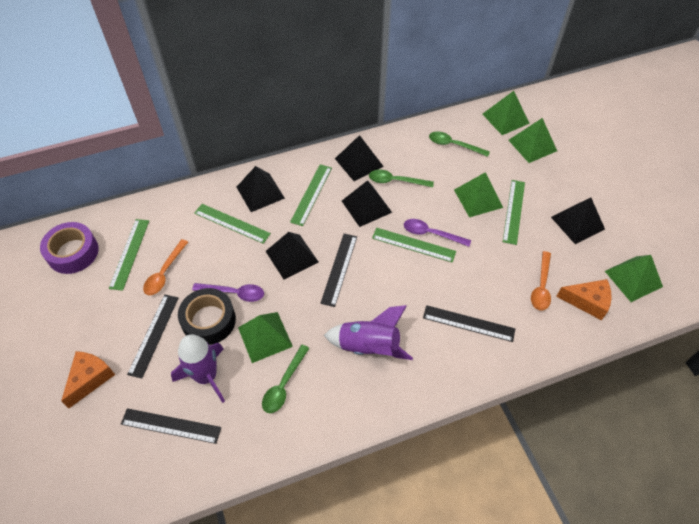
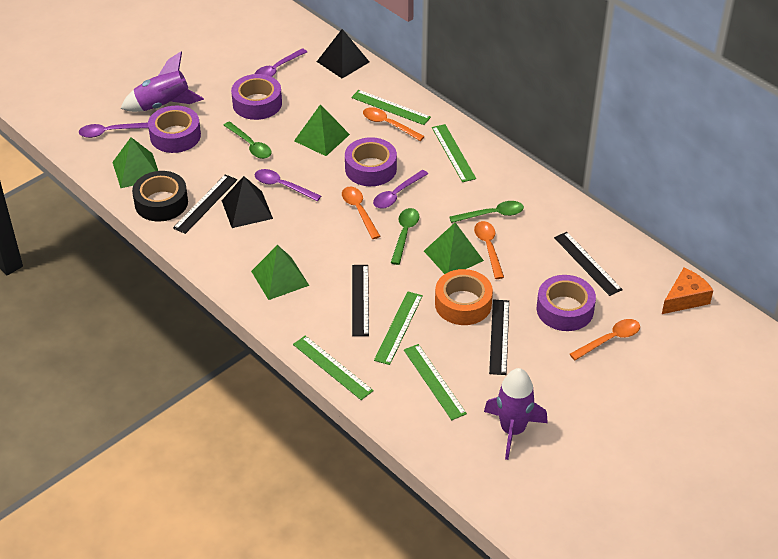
black pyramid: 5 -> 2
green pyramid: 5 -> 4
orange cheese: 2 -> 1
orange spoon: 2 -> 4
orange tape: 0 -> 1
purple spoon: 2 -> 4
purple tape: 1 -> 4

